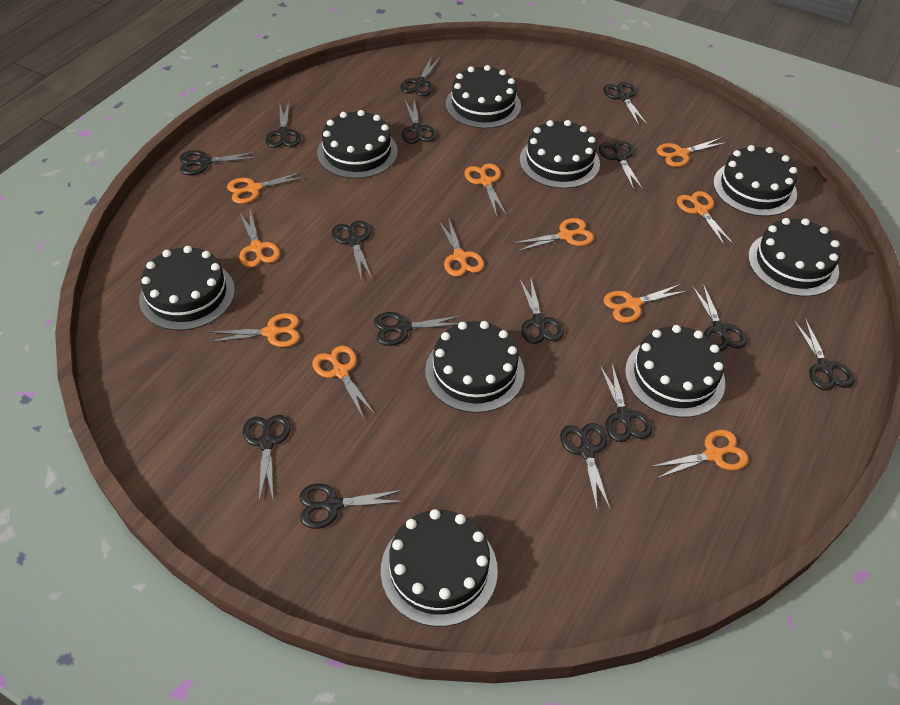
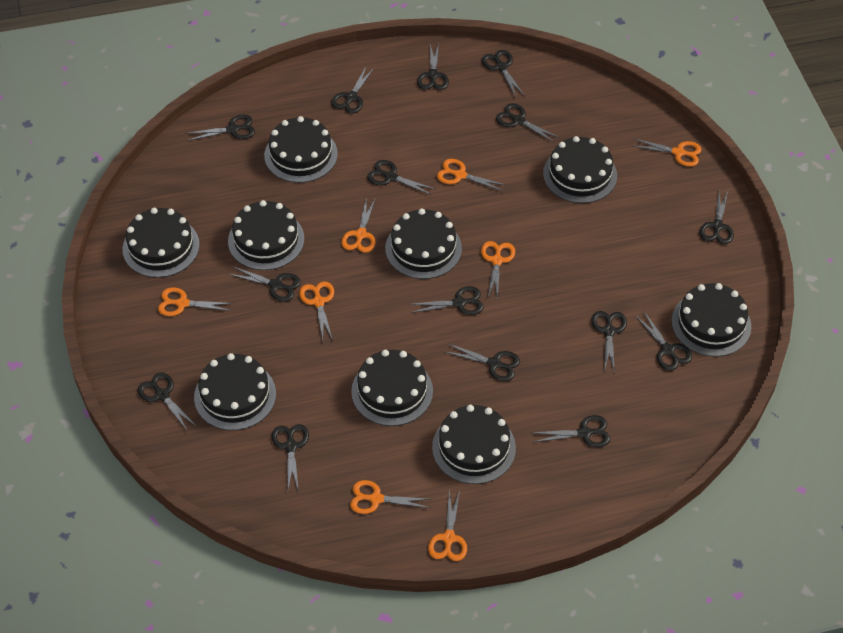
orange scissors: 11 -> 8

